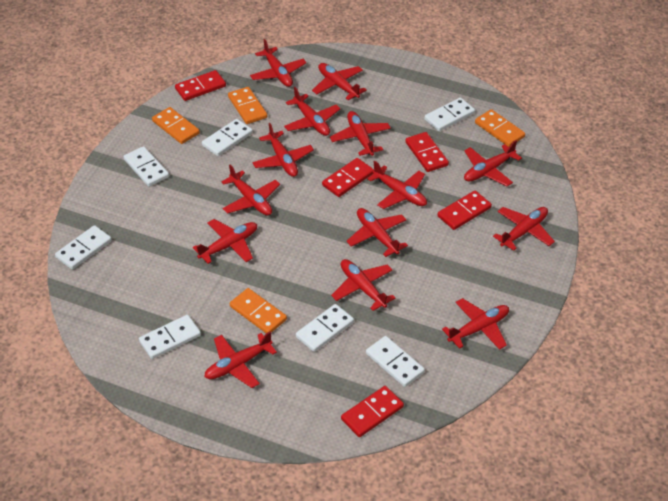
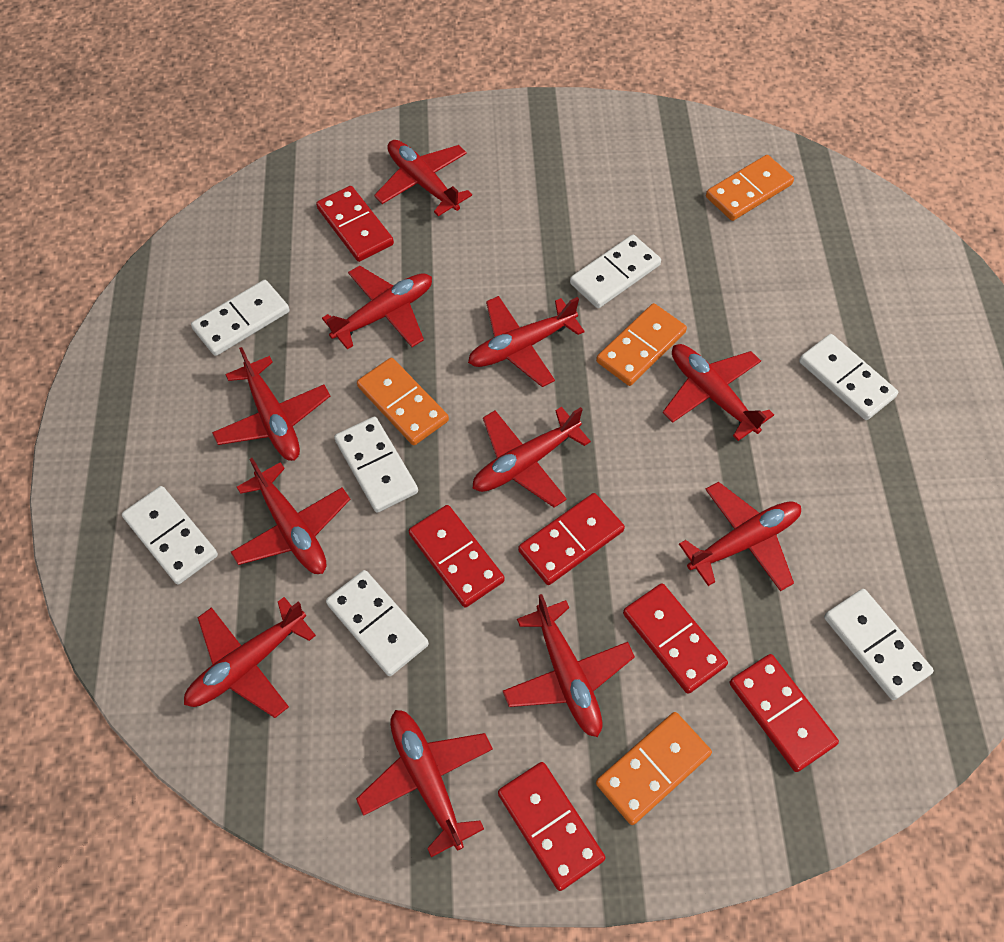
red domino: 5 -> 6
red plane: 14 -> 11

